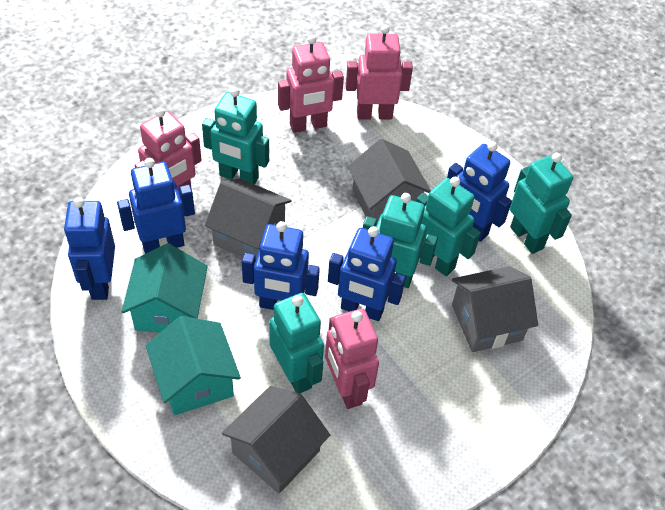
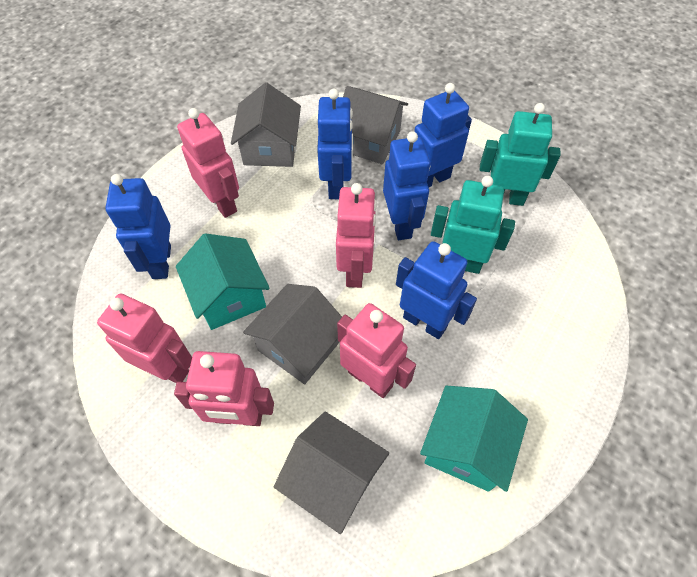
pink robot: 4 -> 5
turquoise robot: 5 -> 2

